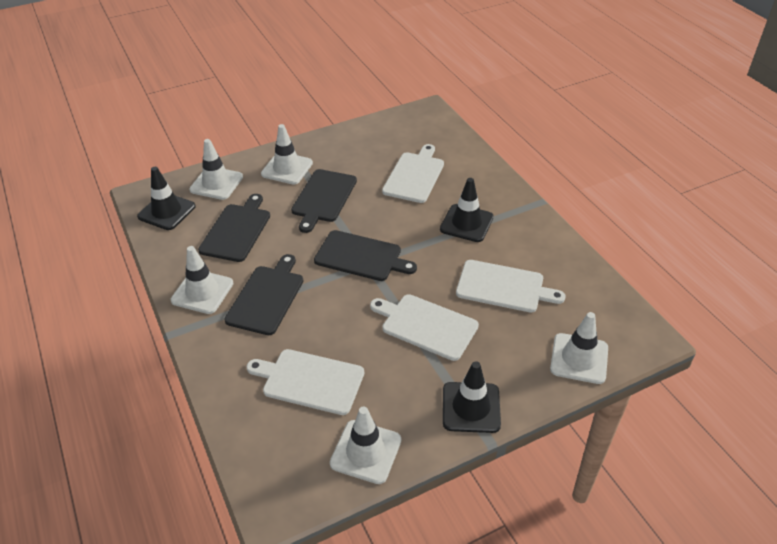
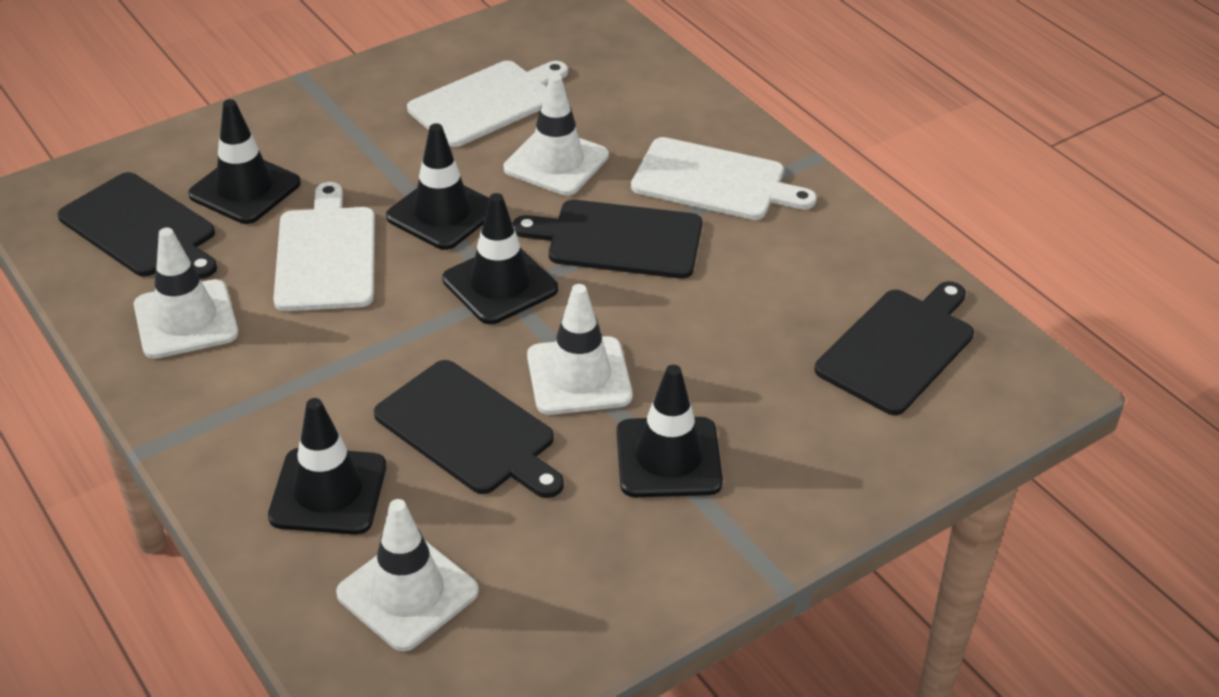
black traffic cone: 3 -> 5
white cutting board: 4 -> 3
white traffic cone: 5 -> 4

